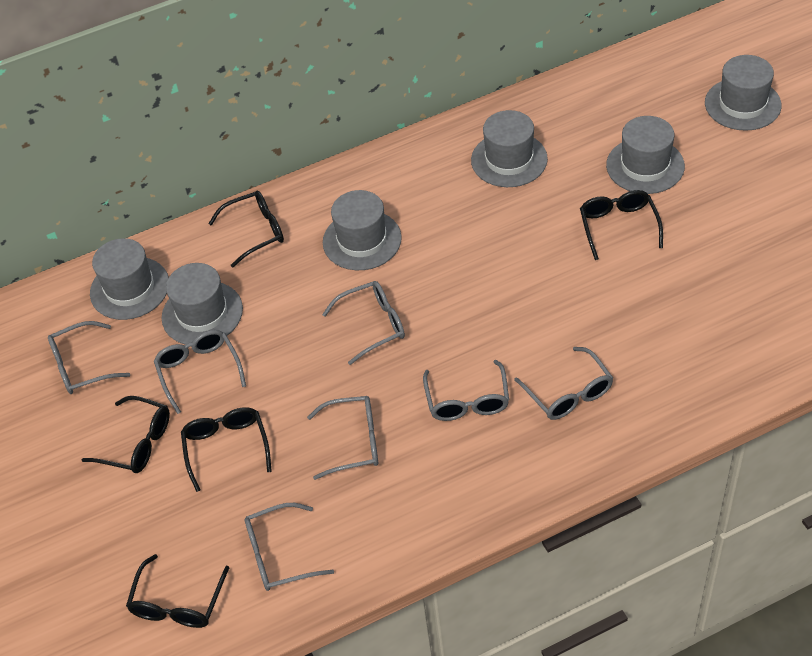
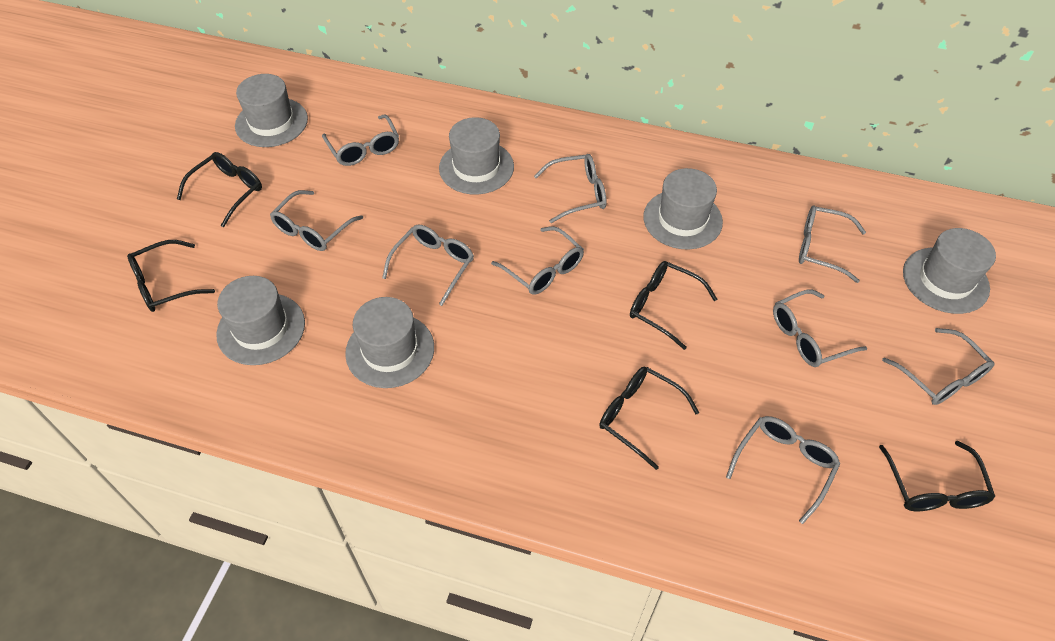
grey glasses: 7 -> 9

